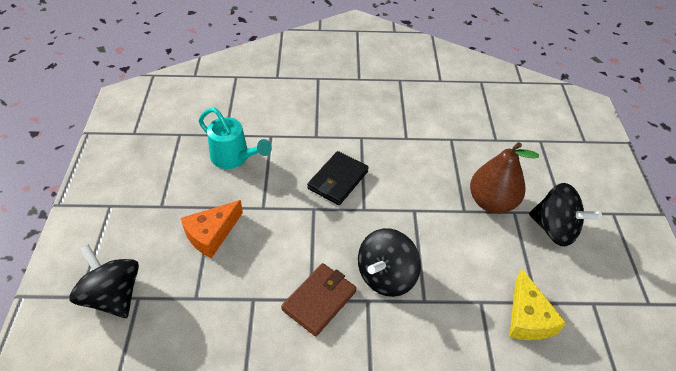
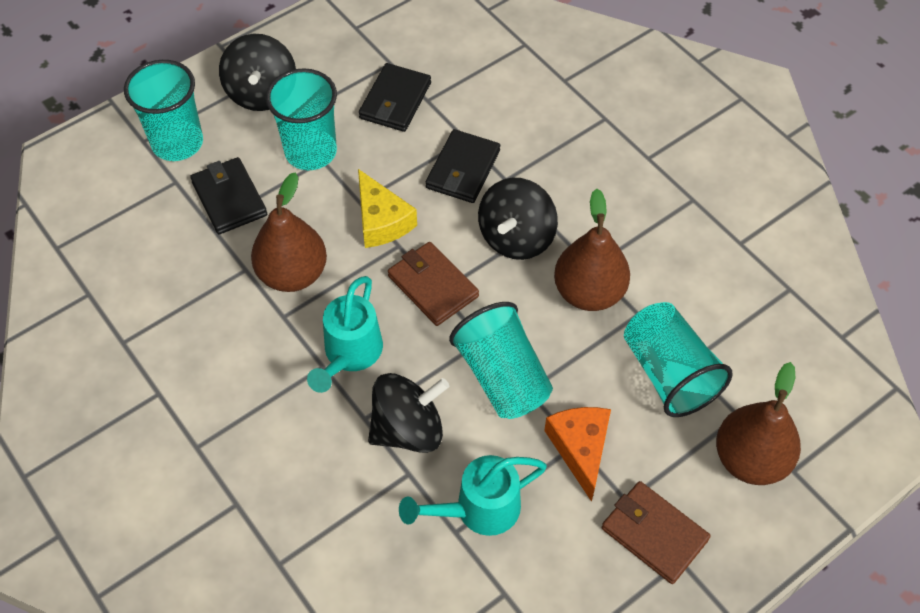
black wallet: 1 -> 3
brown pear: 1 -> 3
brown wallet: 1 -> 2
turquoise cup: 0 -> 4
turquoise watering can: 1 -> 2

